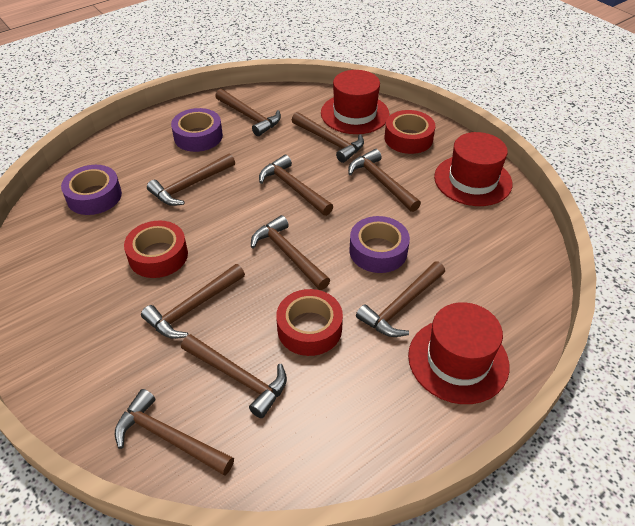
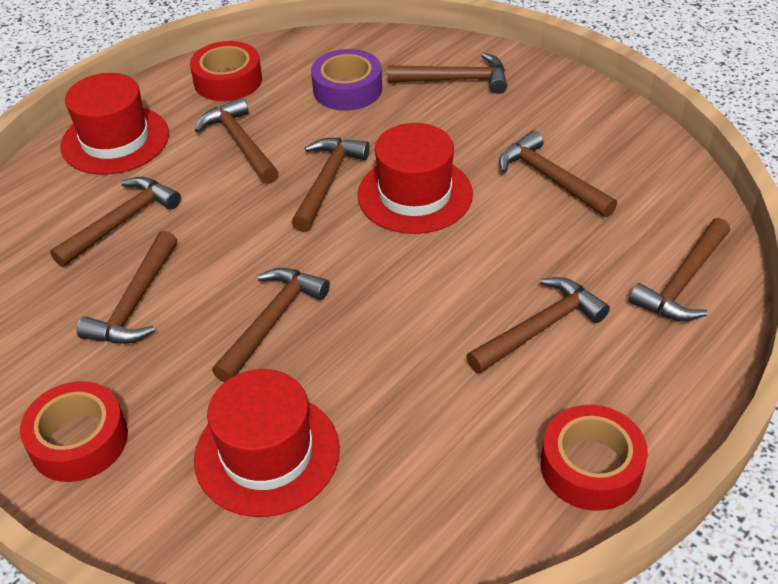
brown hammer: 10 -> 9
purple tape: 3 -> 1

